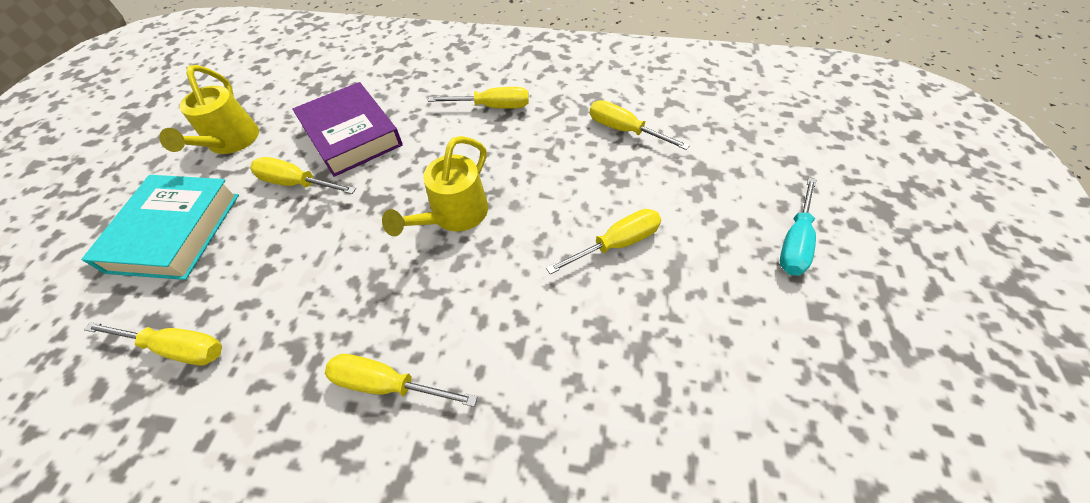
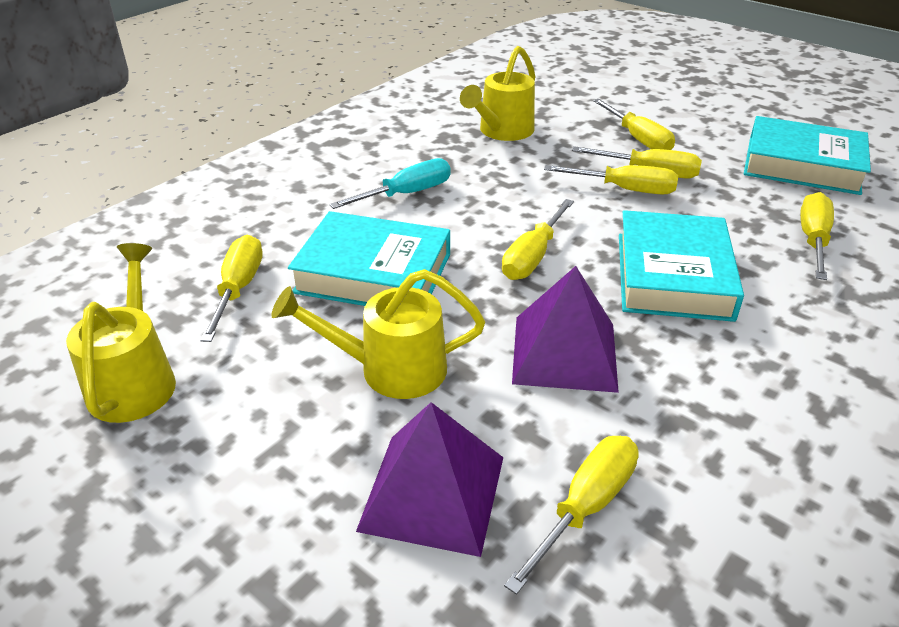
purple book: 1 -> 0
purple pyramid: 0 -> 2
turquoise book: 1 -> 3
yellow screwdriver: 6 -> 7
yellow watering can: 2 -> 3

